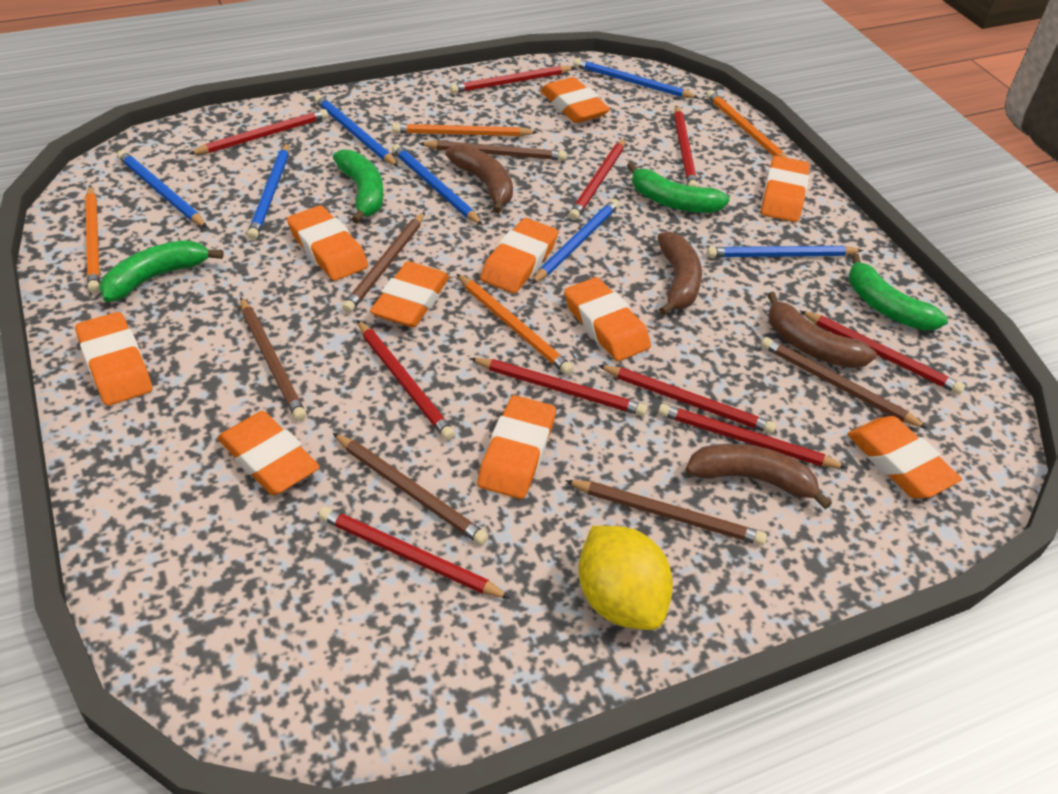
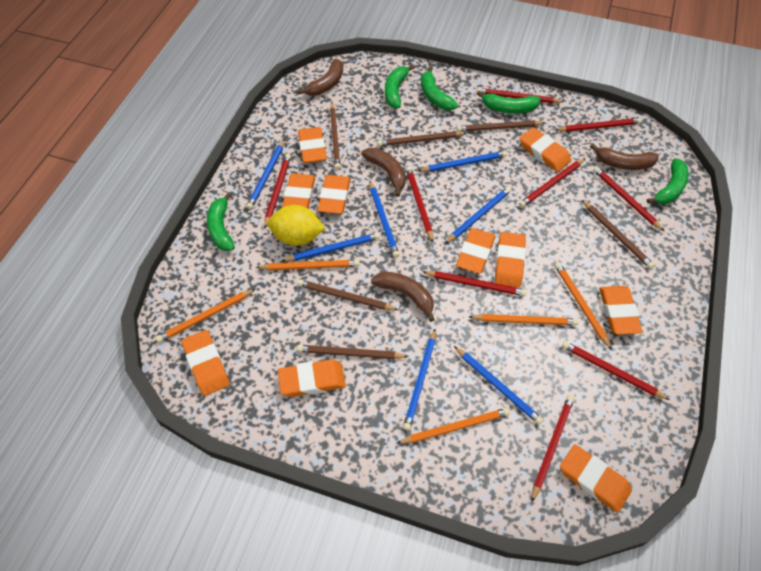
green banana: 4 -> 5
orange pencil: 4 -> 5
red pencil: 10 -> 9

